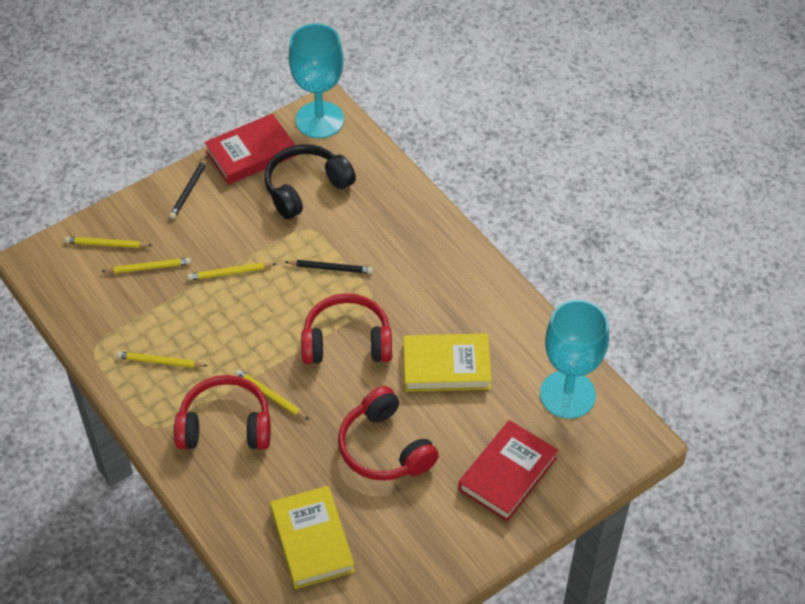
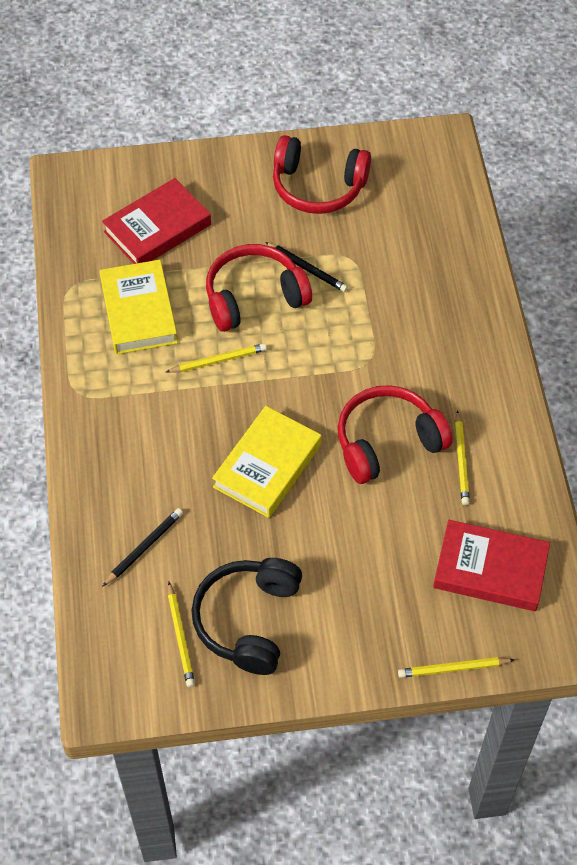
turquoise goblet: 2 -> 0
yellow pencil: 5 -> 4

